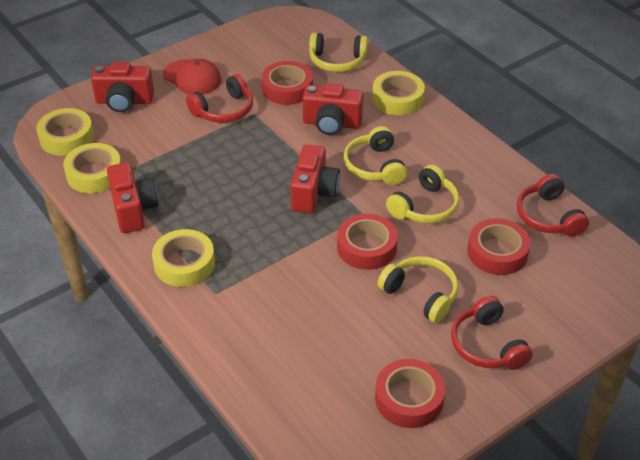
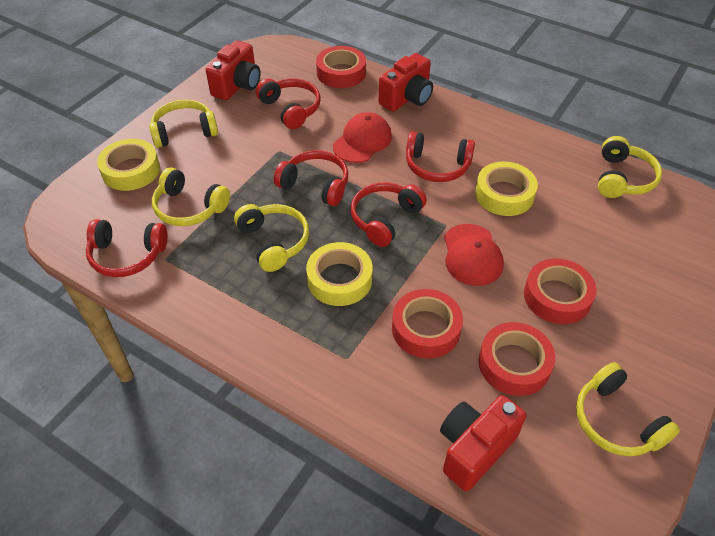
red camera: 4 -> 3
red cap: 1 -> 2
red headphones: 3 -> 5
yellow headphones: 4 -> 5
yellow tape: 4 -> 3

